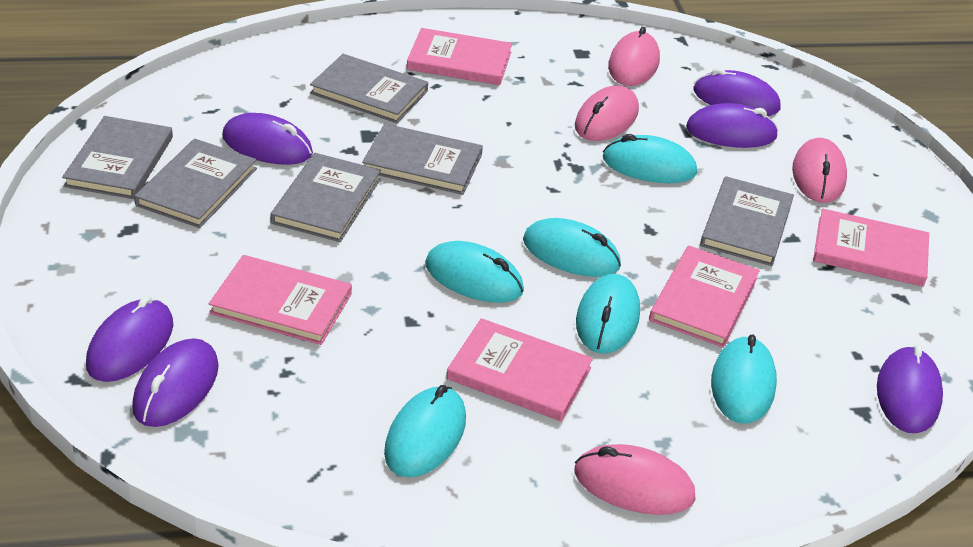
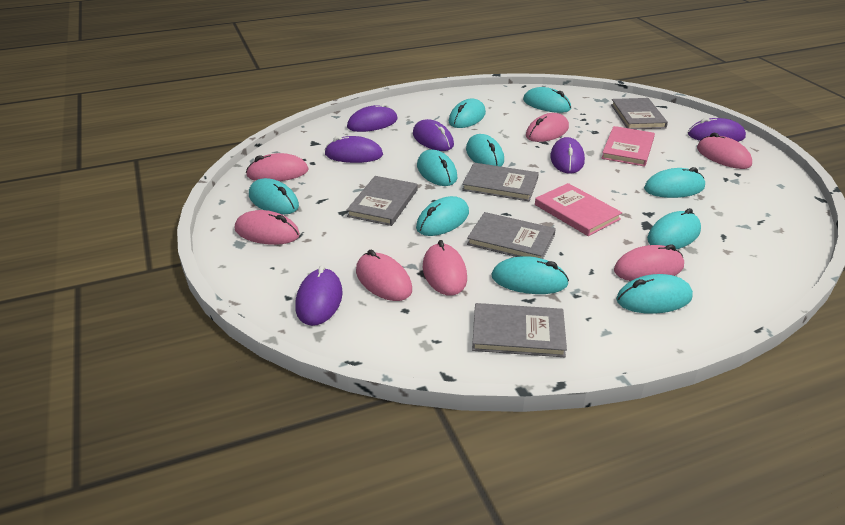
grey book: 6 -> 5
pink book: 5 -> 2
pink mouse: 4 -> 7
turquoise mouse: 6 -> 10

